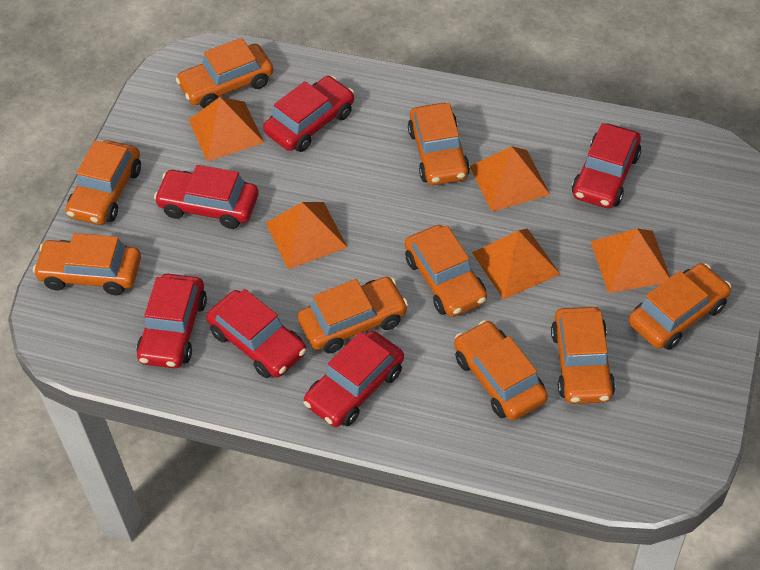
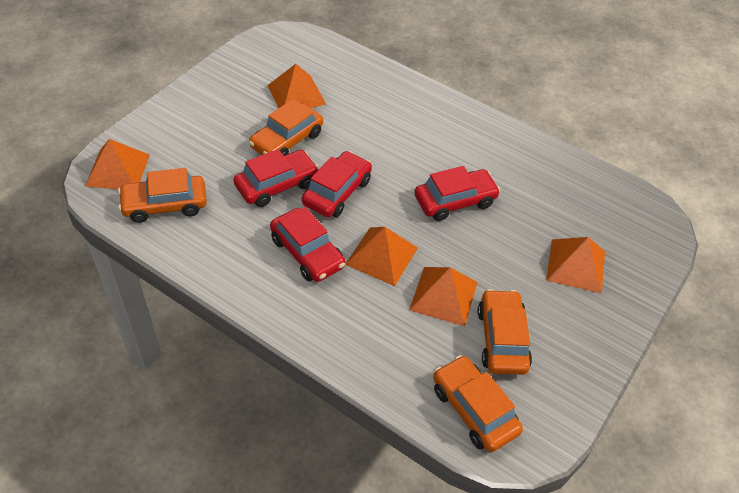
orange car: 9 -> 4
red car: 6 -> 4

